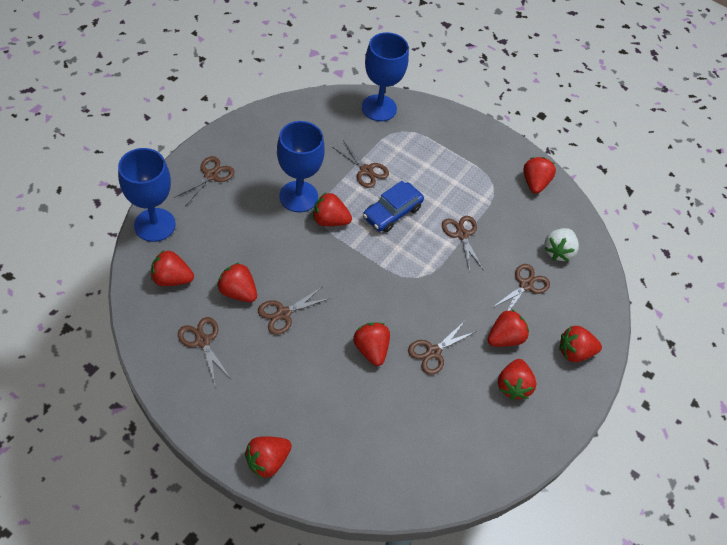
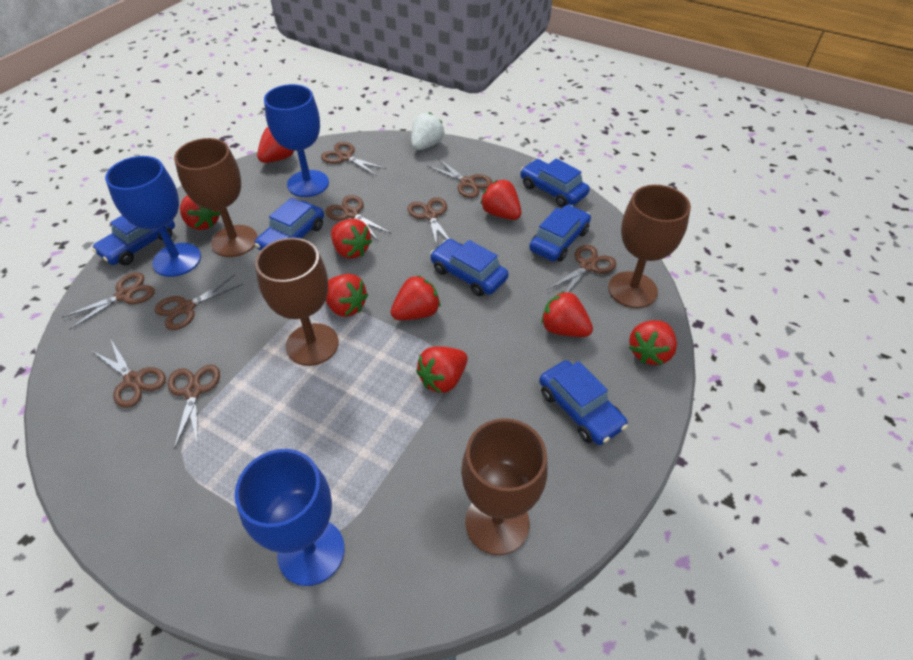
blue car: 1 -> 6
brown goblet: 0 -> 4
brown scissors: 7 -> 9

